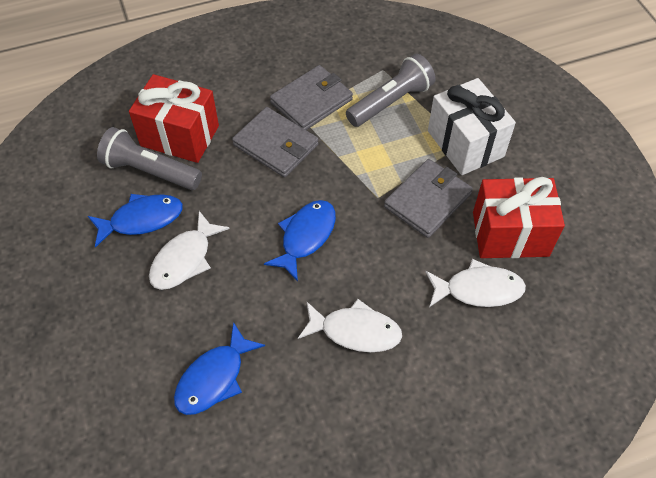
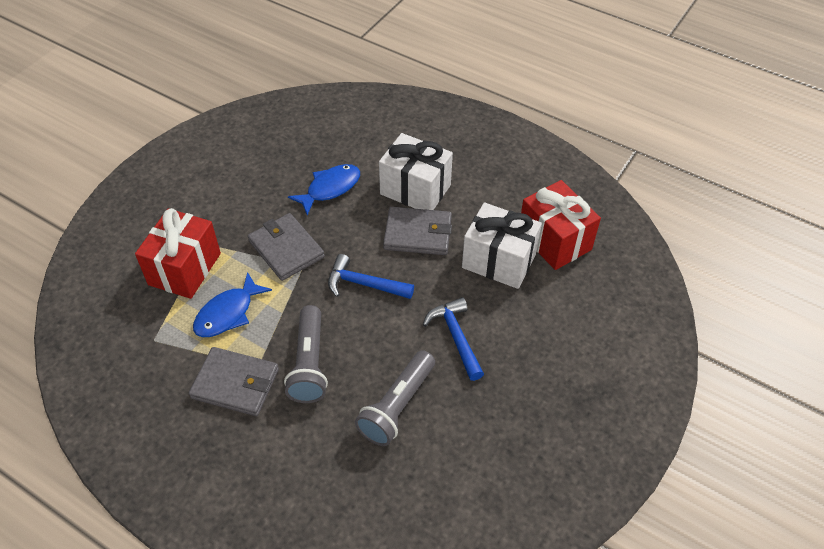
blue fish: 3 -> 2
blue hammer: 0 -> 2
white fish: 3 -> 0
white gift: 1 -> 2

